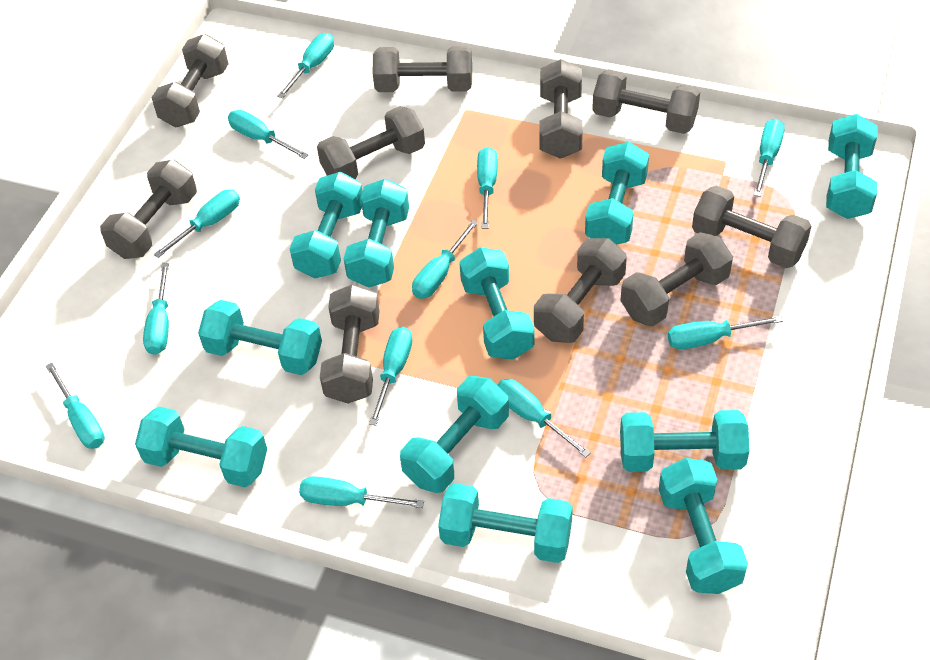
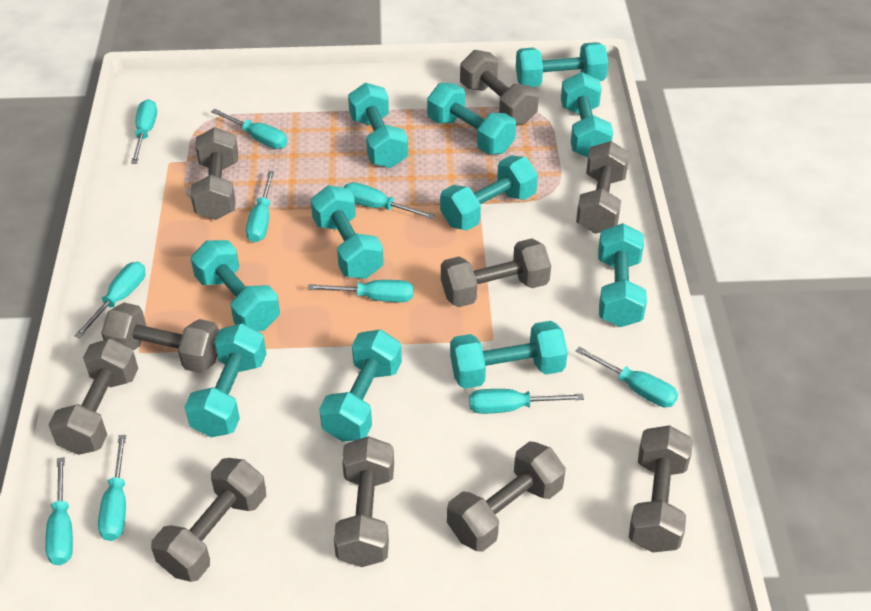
turquoise screwdriver: 12 -> 10

